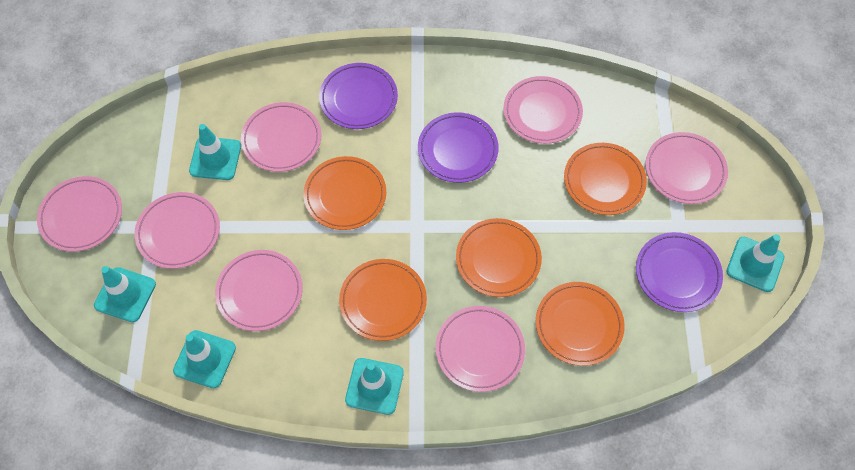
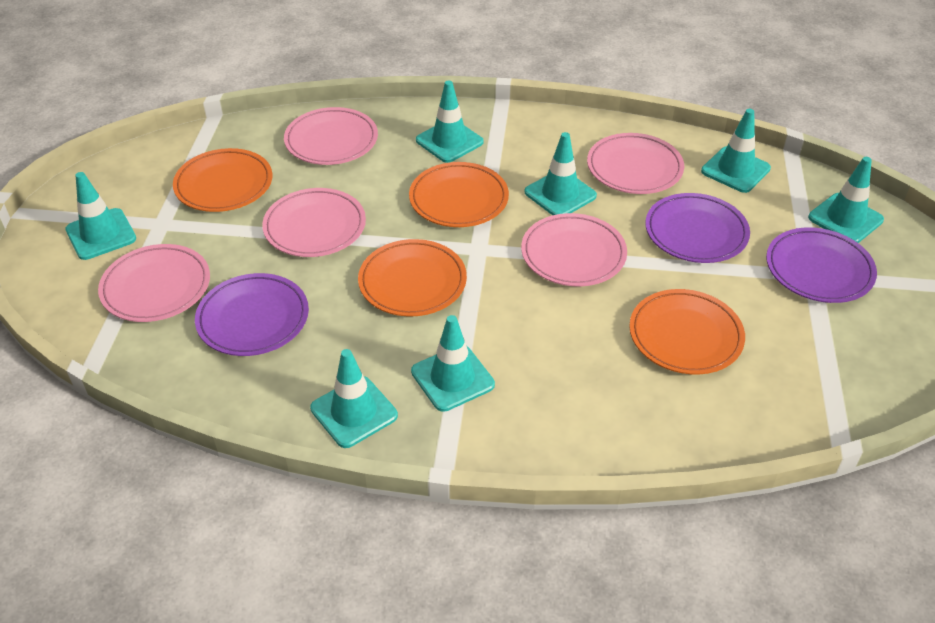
orange plate: 5 -> 4
pink plate: 7 -> 5
turquoise traffic cone: 5 -> 7

